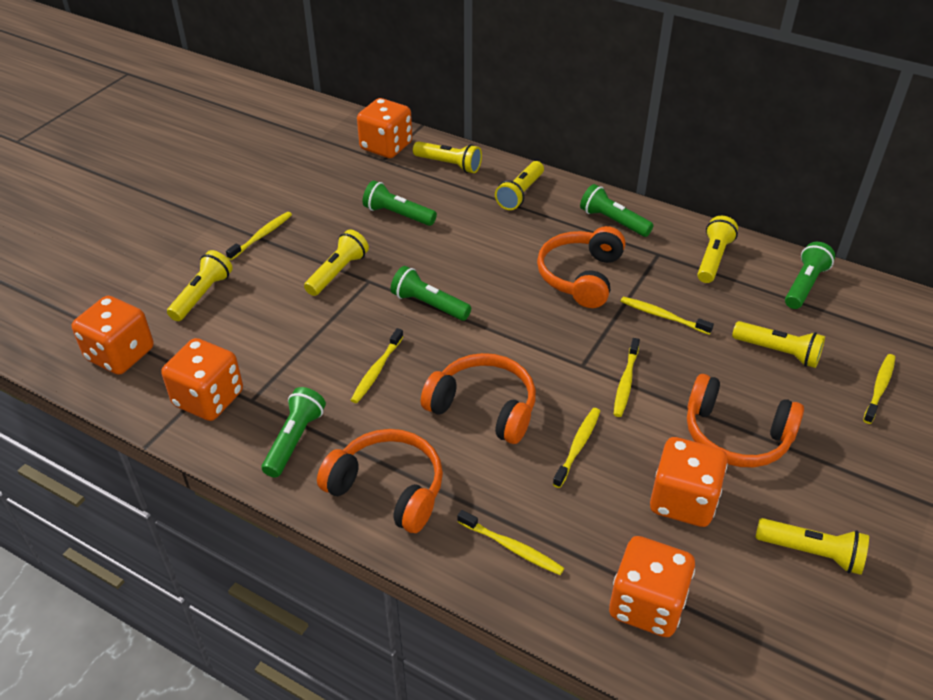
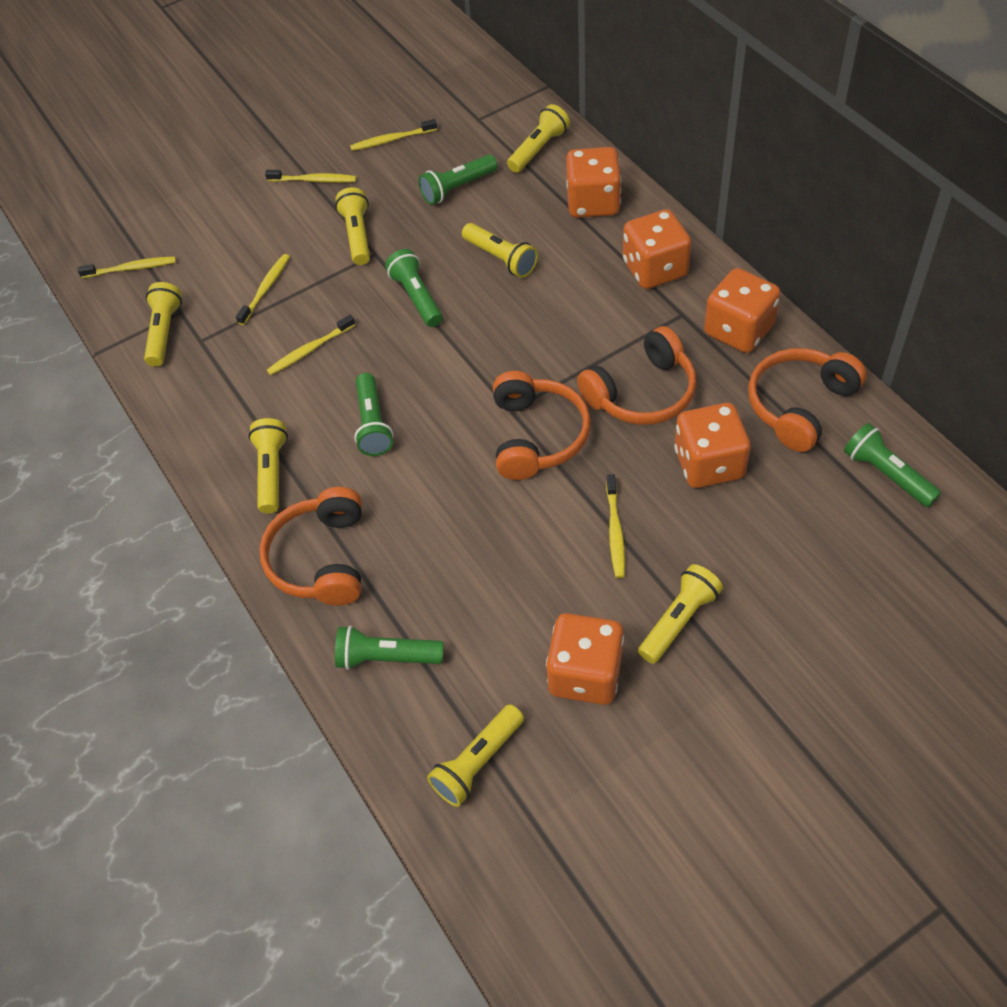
yellow toothbrush: 7 -> 6

